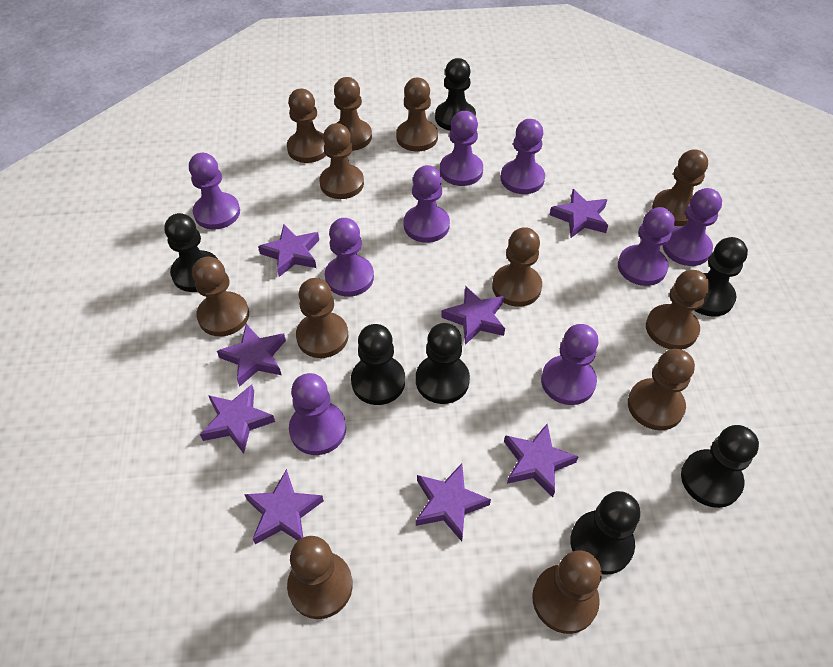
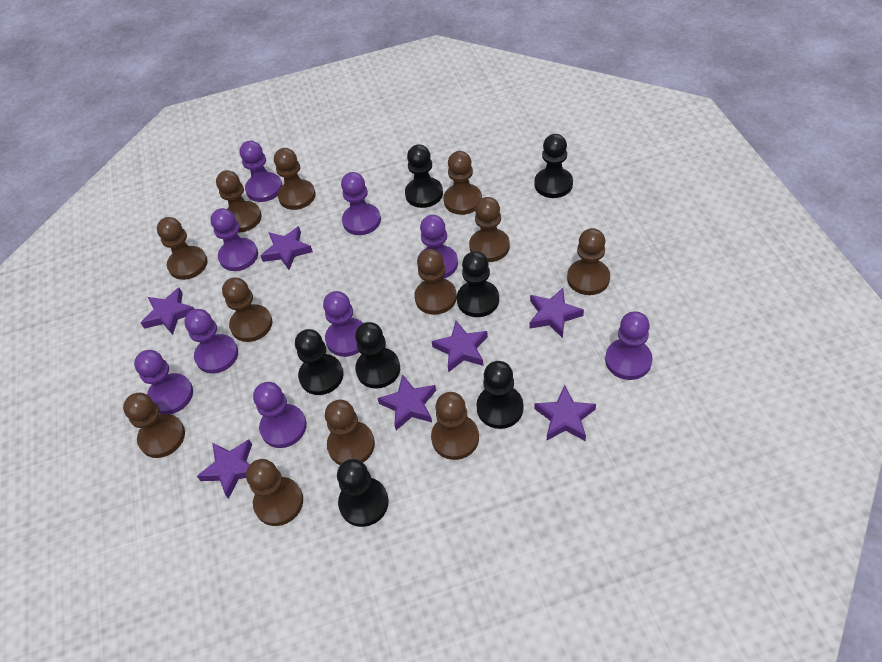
purple star: 8 -> 7

